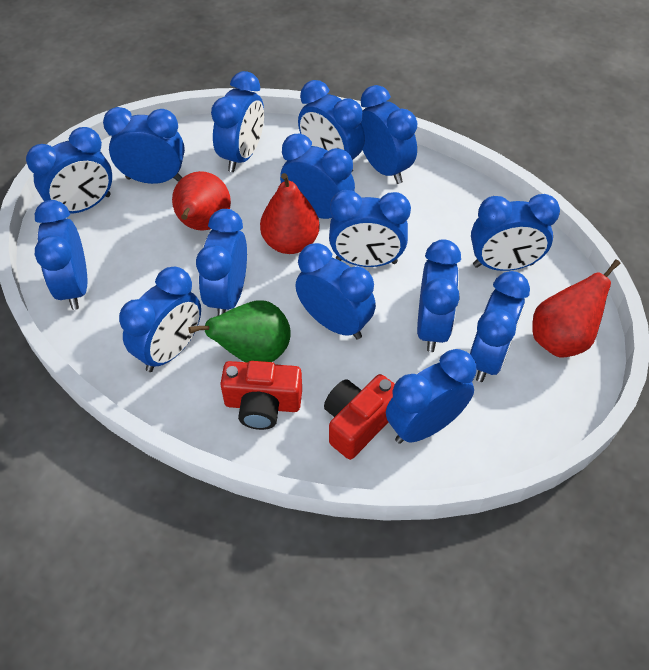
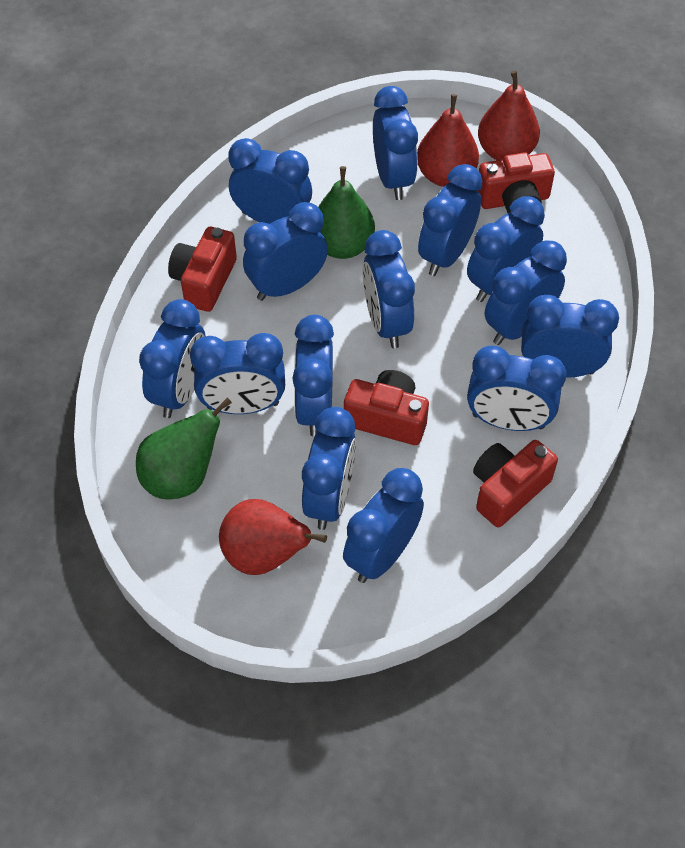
blue clock: 15 -> 14
green pear: 1 -> 2
red camera: 2 -> 4

